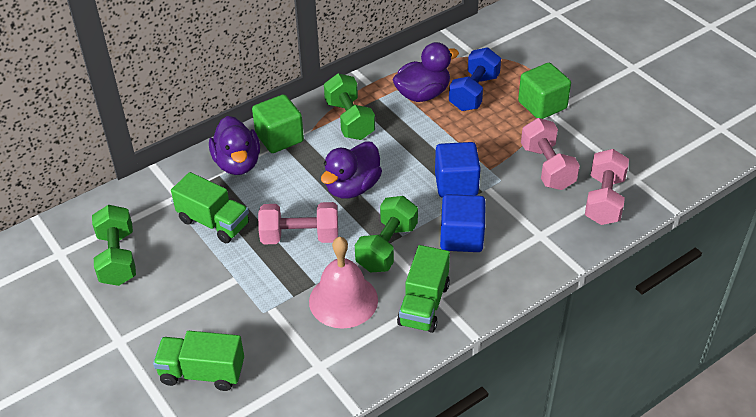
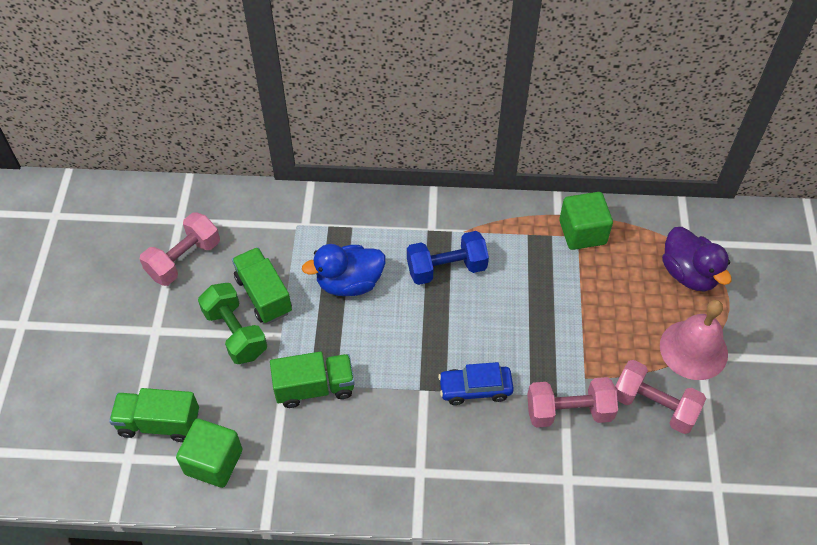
blue car: 0 -> 1
blue cube: 2 -> 0
blue duck: 0 -> 1
green dumbbell: 3 -> 1
purple duck: 3 -> 1

